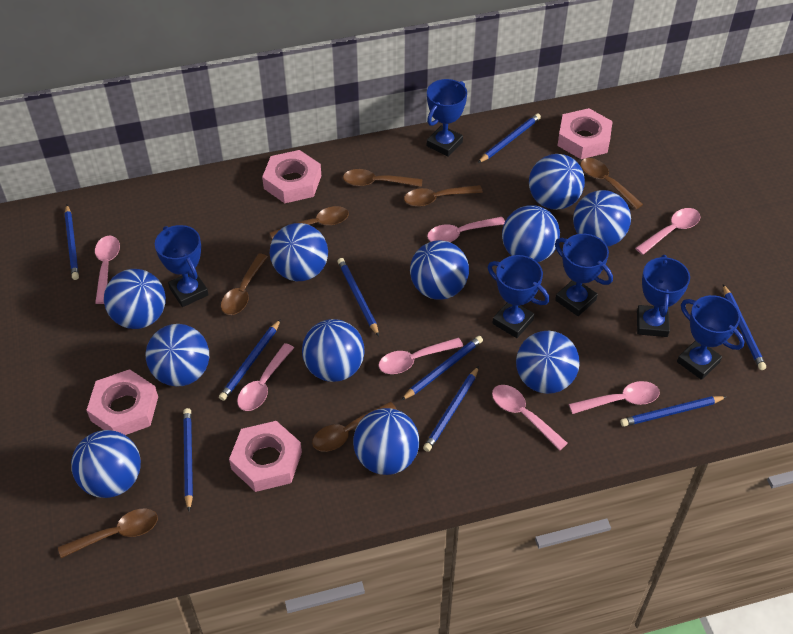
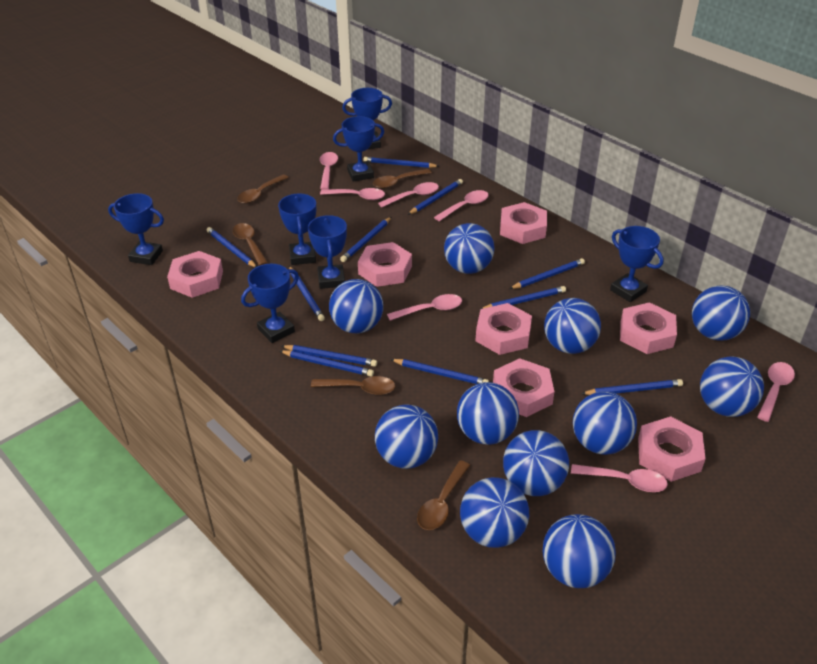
blue pencil: 9 -> 11
blue trophy: 6 -> 7
brown spoon: 7 -> 5
pink nut: 4 -> 7

